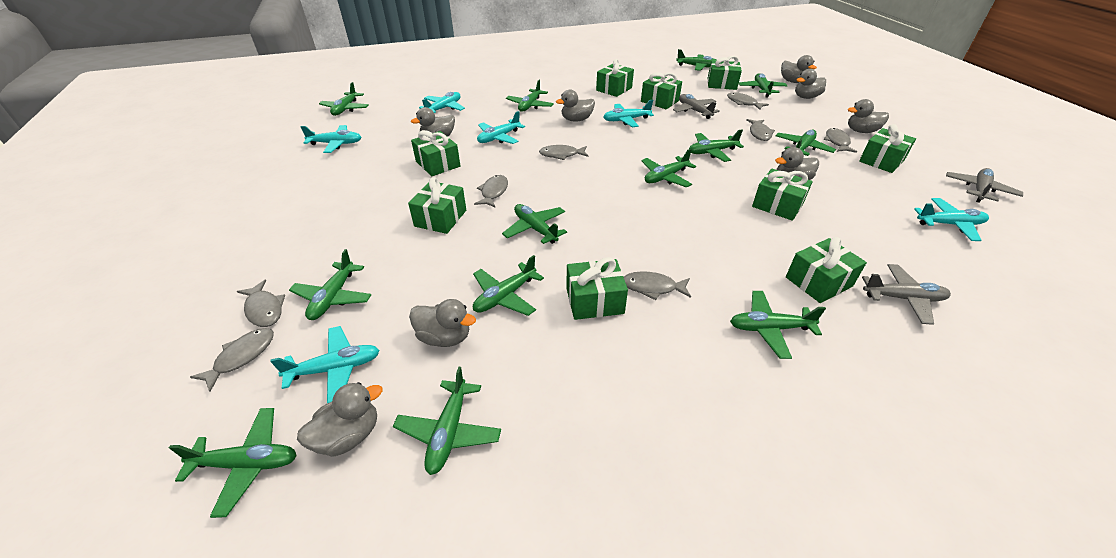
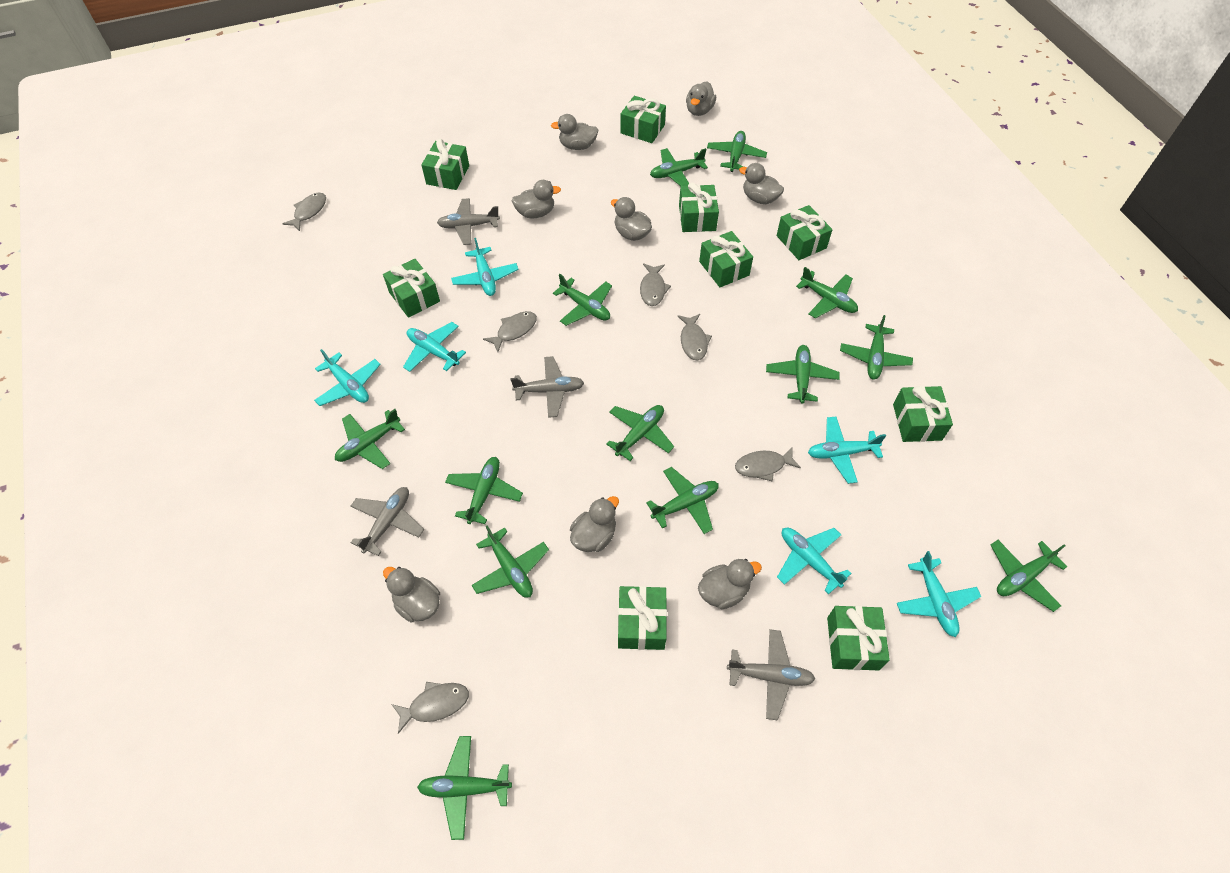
grey fish: 8 -> 6
grey plane: 3 -> 4

